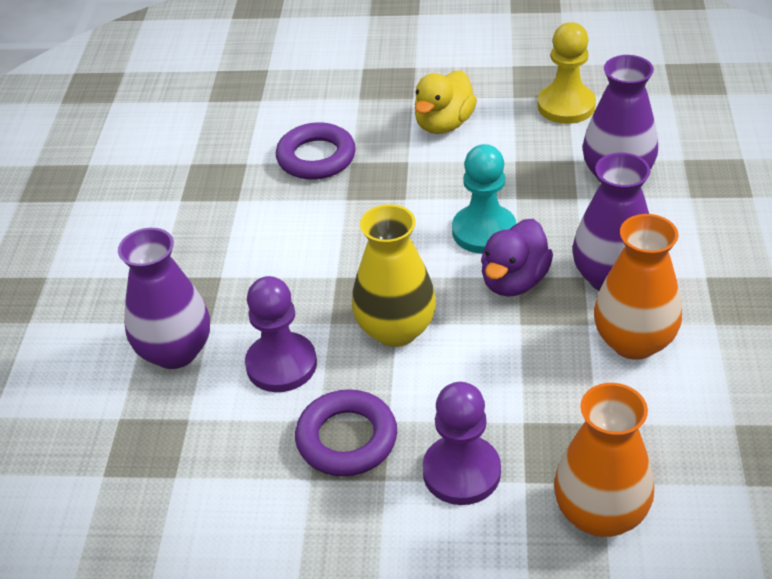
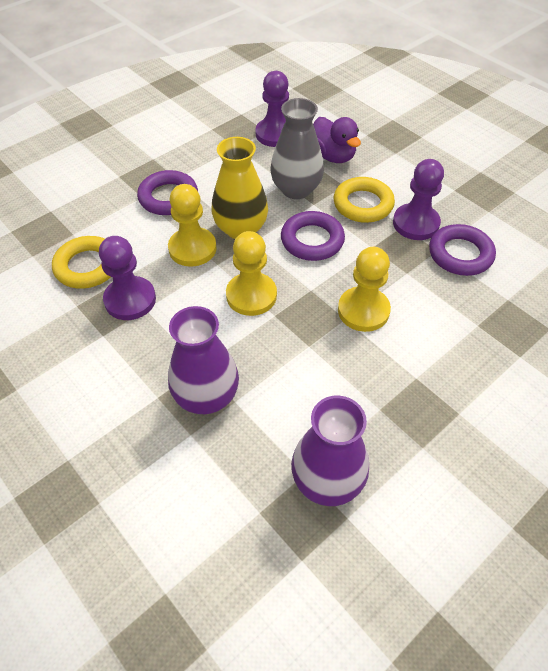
grey vase: 0 -> 1
orange vase: 2 -> 0
purple pawn: 2 -> 3
purple ring: 2 -> 3
purple vase: 3 -> 2
turquoise pawn: 1 -> 0
yellow duck: 1 -> 0
yellow pawn: 1 -> 3
yellow ring: 0 -> 2

